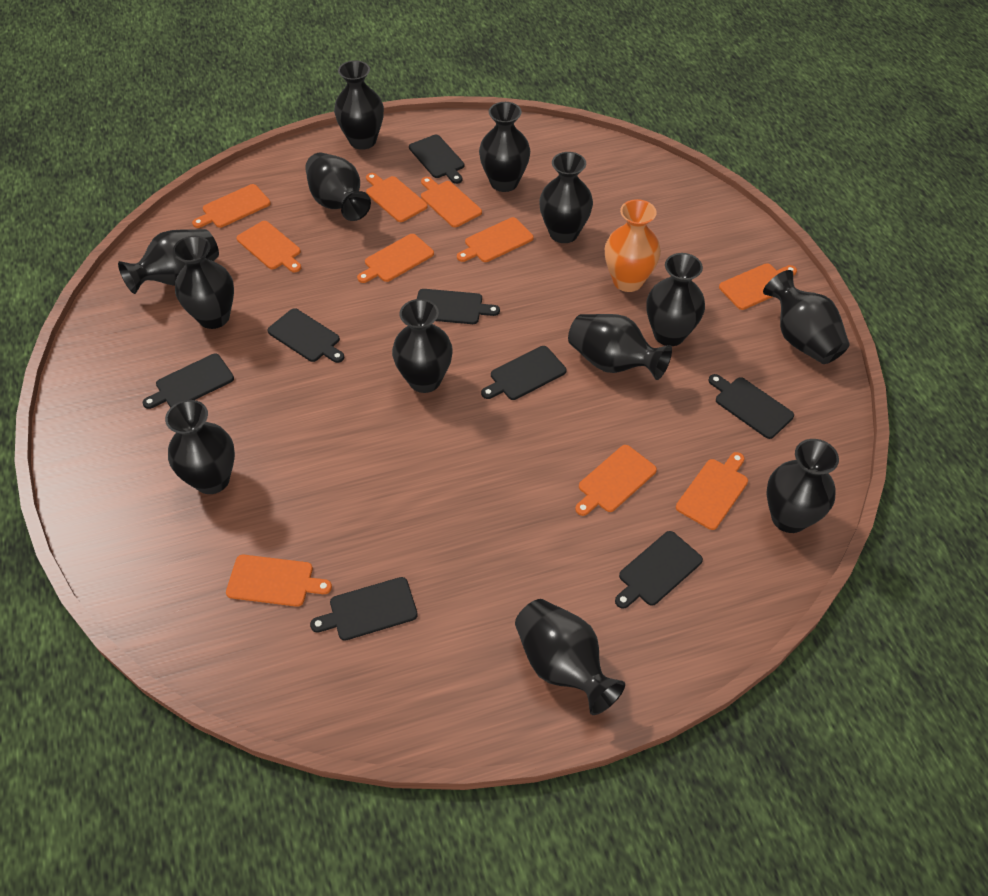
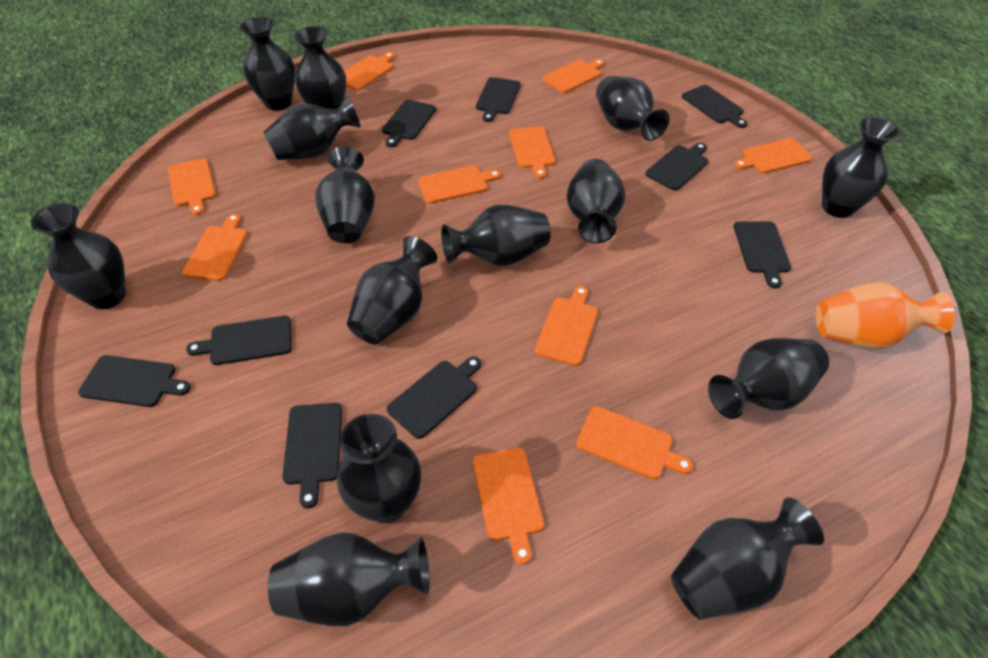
black cutting board: 8 -> 9
black vase: 13 -> 14

